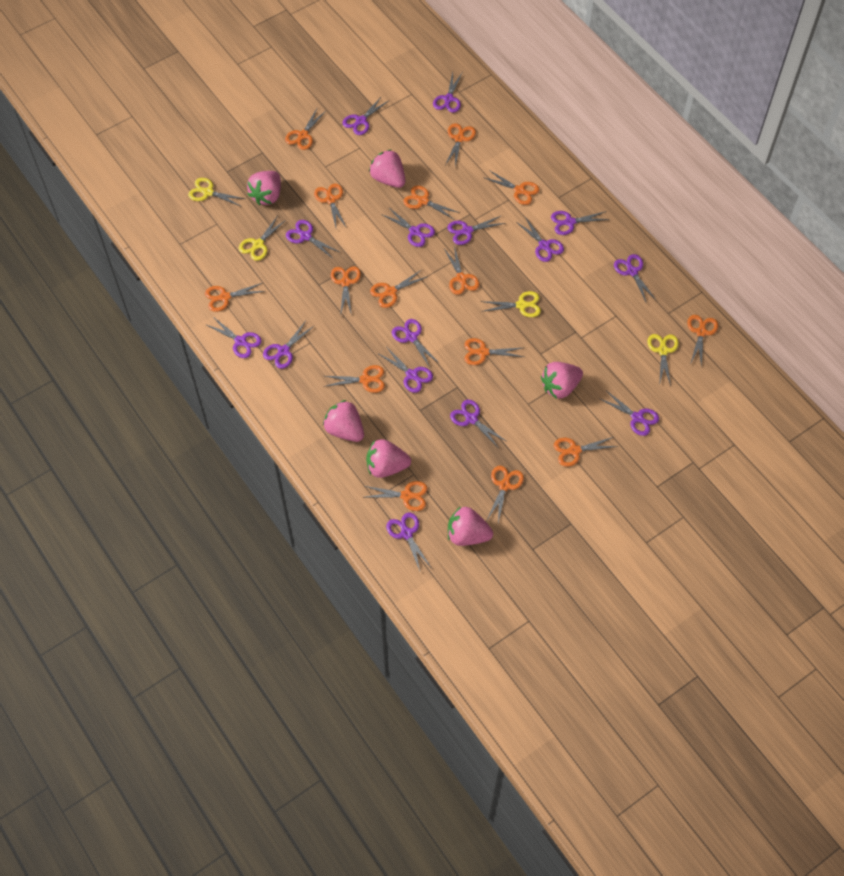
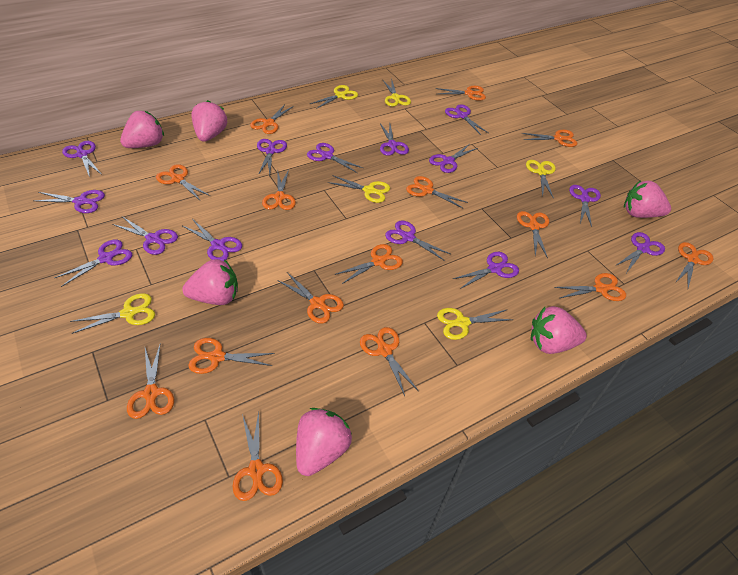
purple scissors: 15 -> 14
yellow scissors: 4 -> 6

